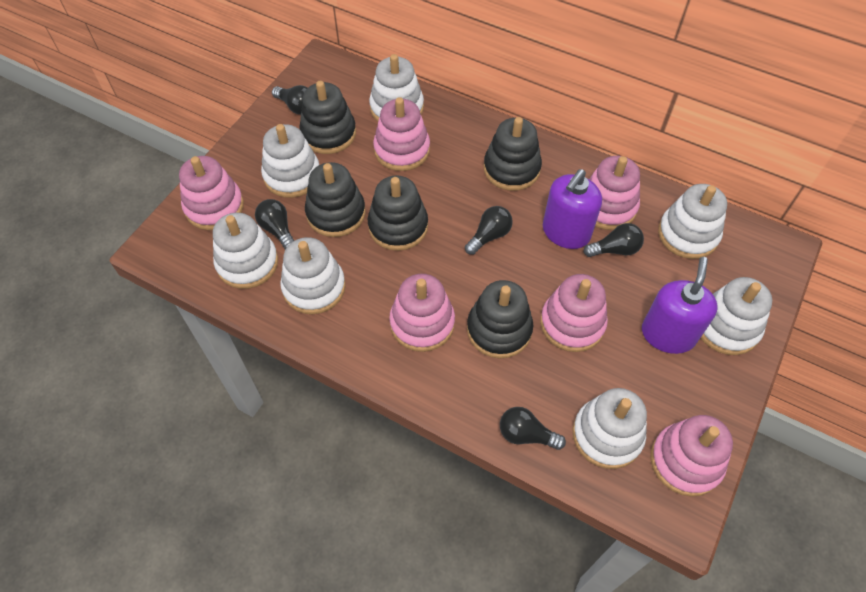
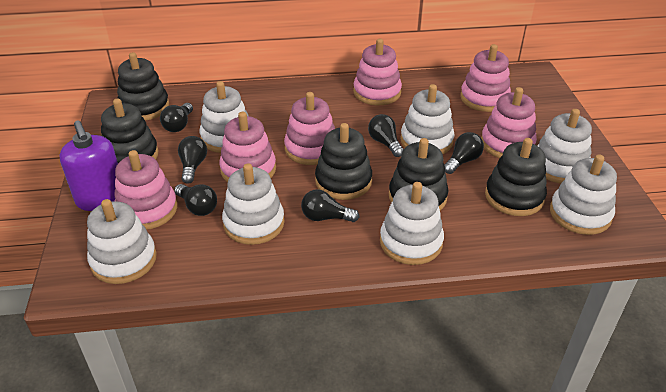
black light bulb: 5 -> 6
purple soap dispenser: 2 -> 1

